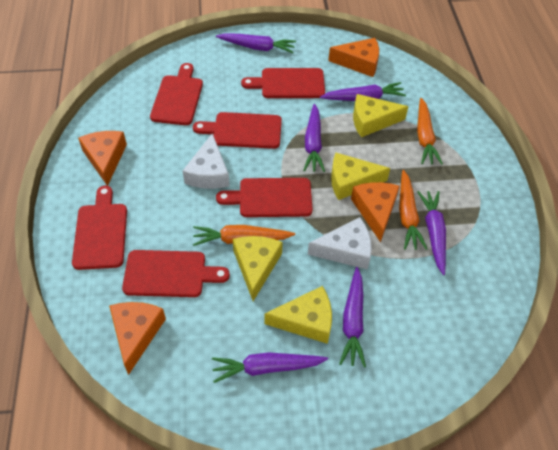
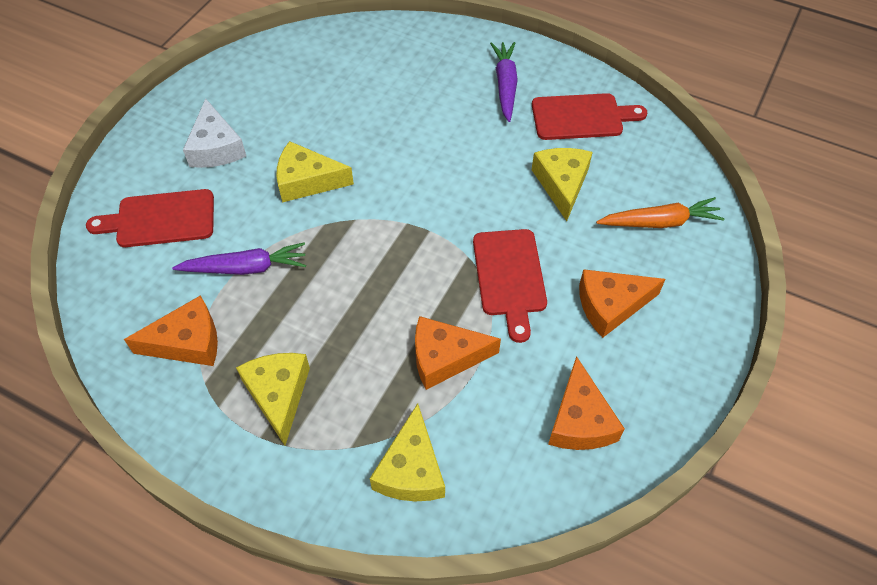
orange carrot: 3 -> 1
purple carrot: 6 -> 2
red cutting board: 6 -> 3
white cheese: 2 -> 1

